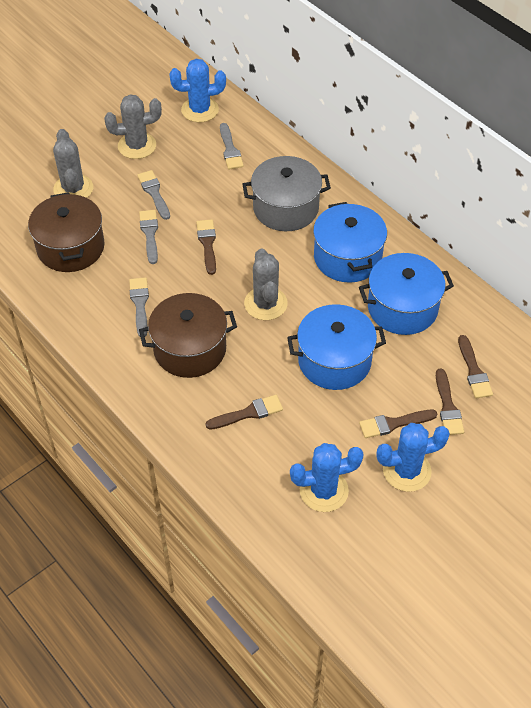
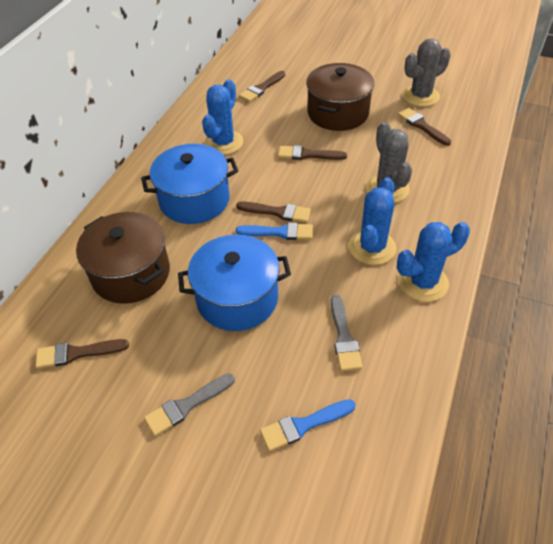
blue brush: 0 -> 2
blue pot: 3 -> 2
grey brush: 4 -> 2
grey cactus: 3 -> 2
grey pot: 1 -> 0

